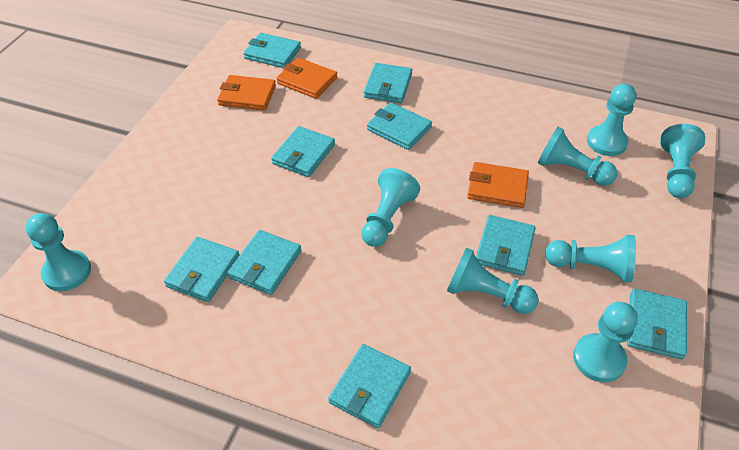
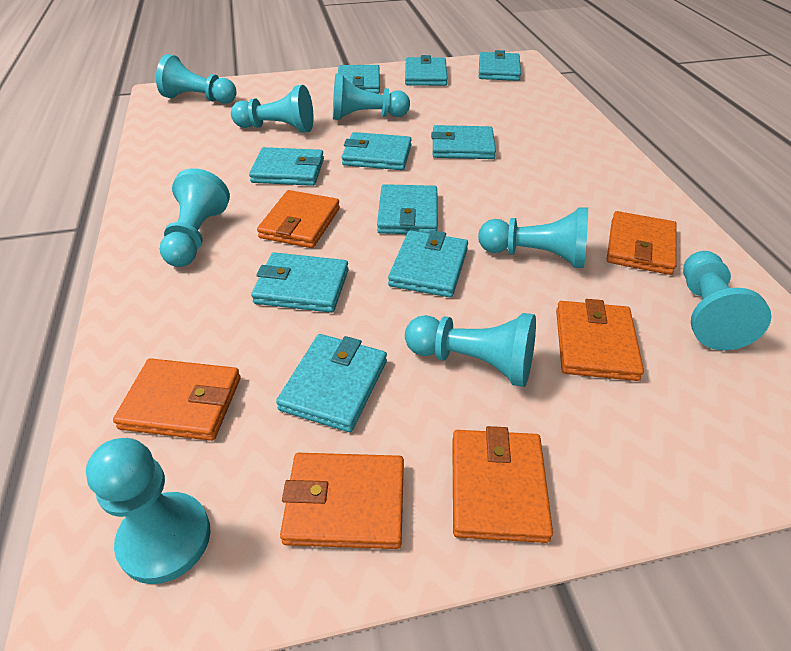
orange wallet: 3 -> 6
turquoise wallet: 9 -> 10

